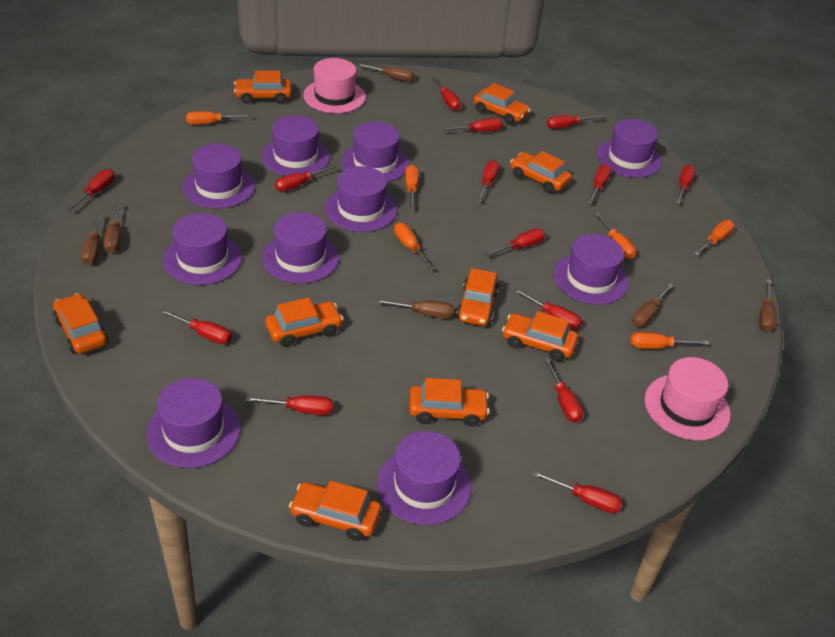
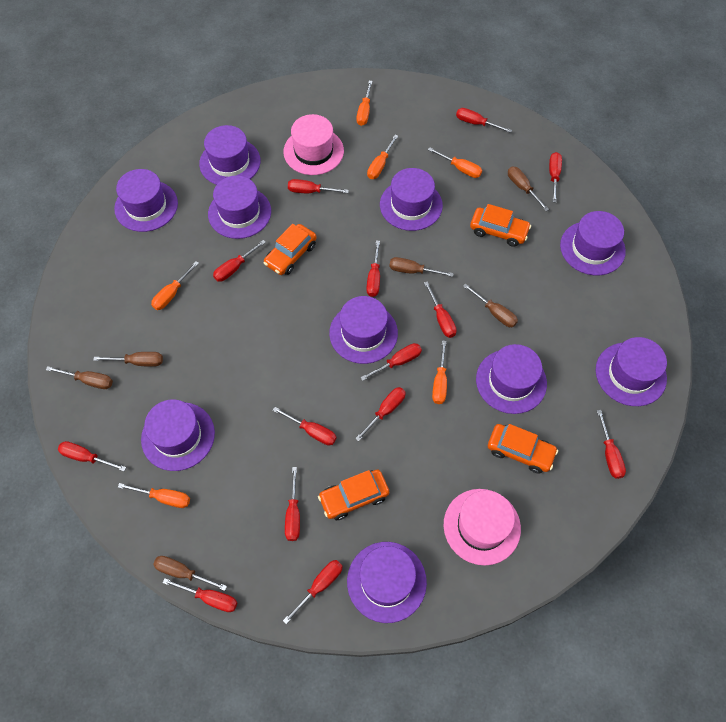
orange car: 9 -> 4

